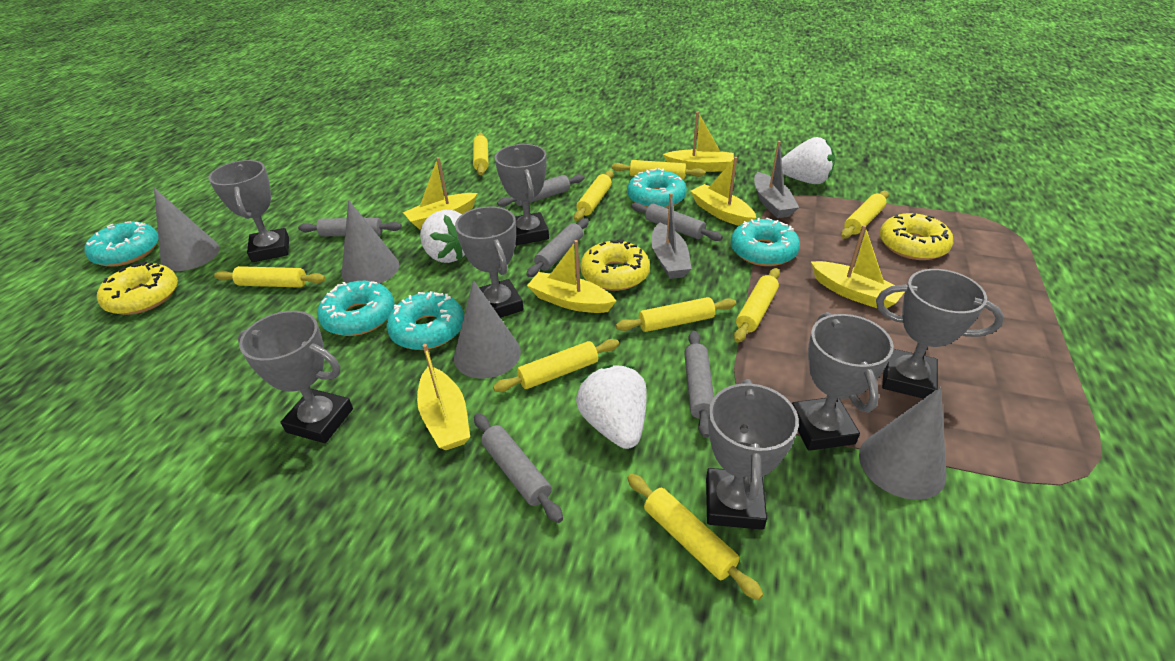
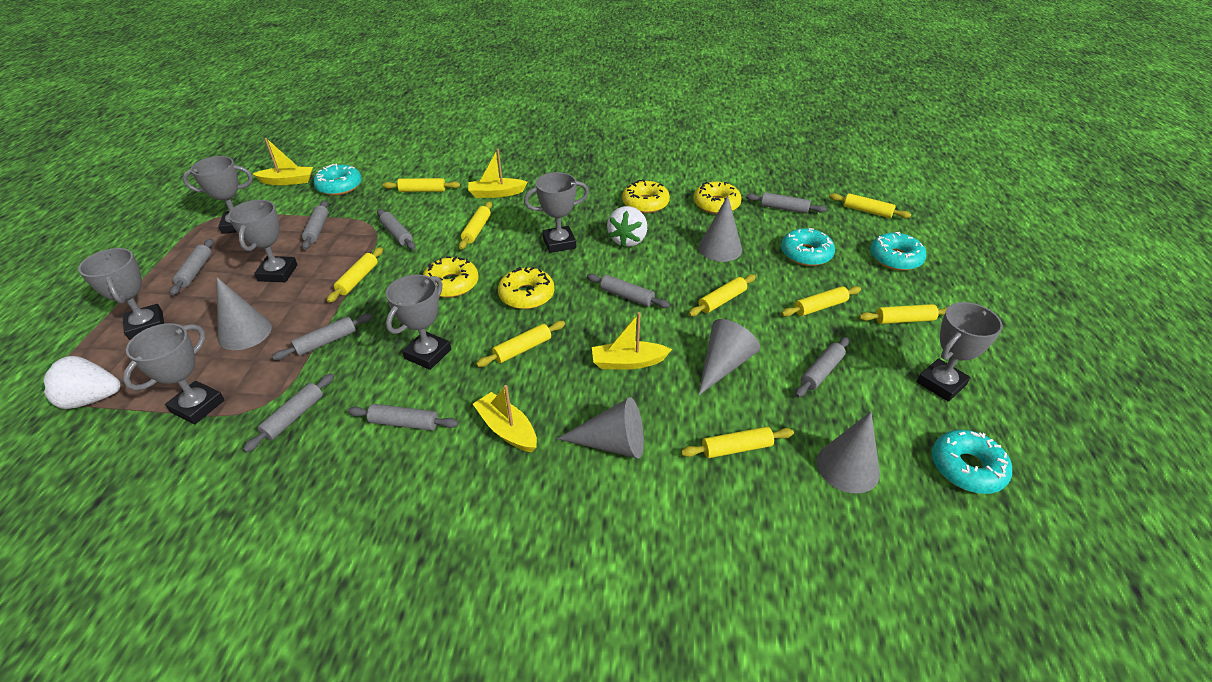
grey boat: 2 -> 0
grey cone: 4 -> 5
grey rolling pin: 6 -> 9
turquoise donut: 5 -> 4
white strawberry: 3 -> 2
yellow boat: 6 -> 4
yellow donut: 3 -> 4

